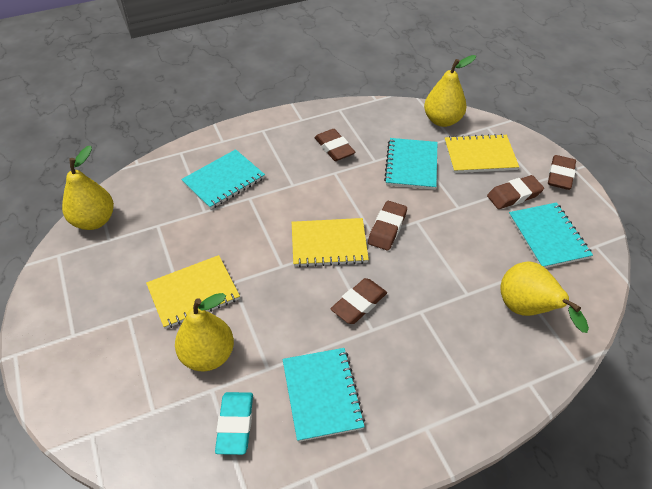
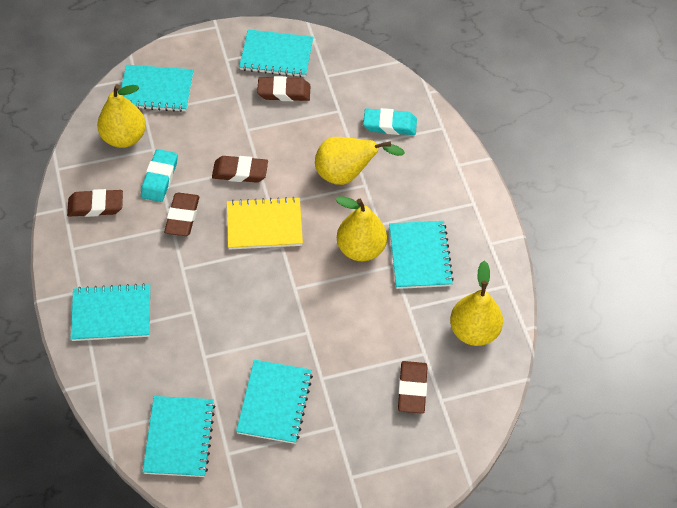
turquoise eraser: 1 -> 2
turquoise notebook: 4 -> 6
yellow notebook: 3 -> 1

